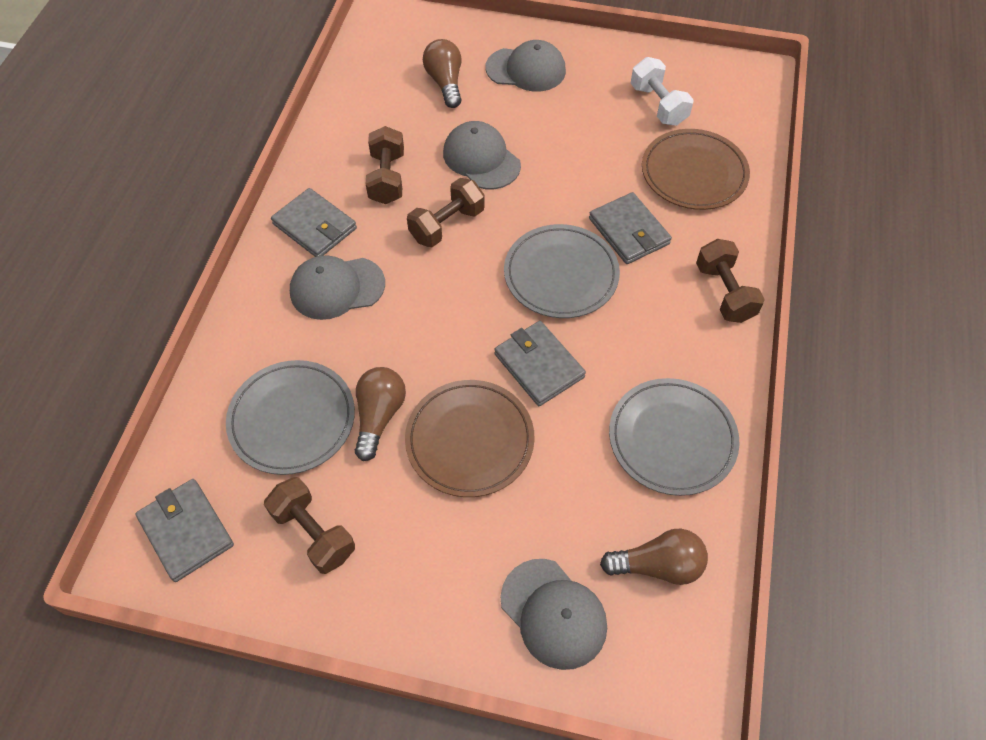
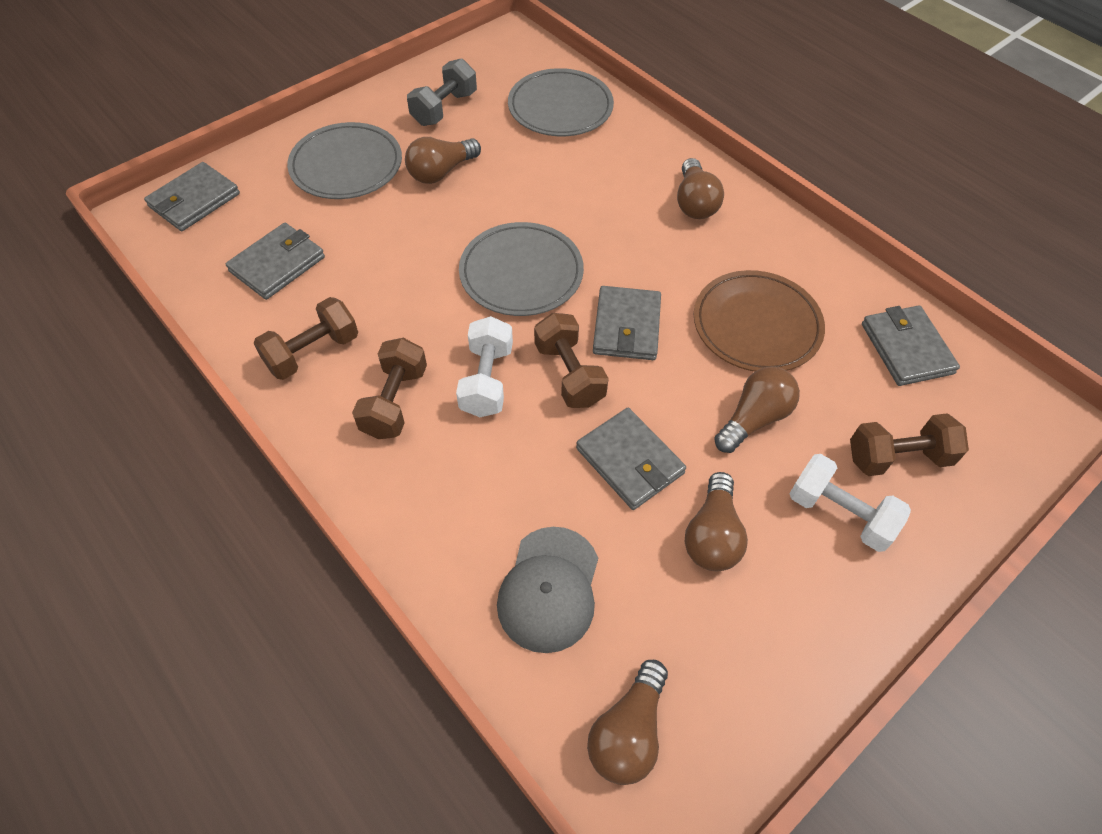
brown light bulb: 3 -> 5
brown plate: 2 -> 1
grey cap: 4 -> 1
grey dumbbell: 0 -> 1
grey wallet: 4 -> 5
white dumbbell: 1 -> 2

